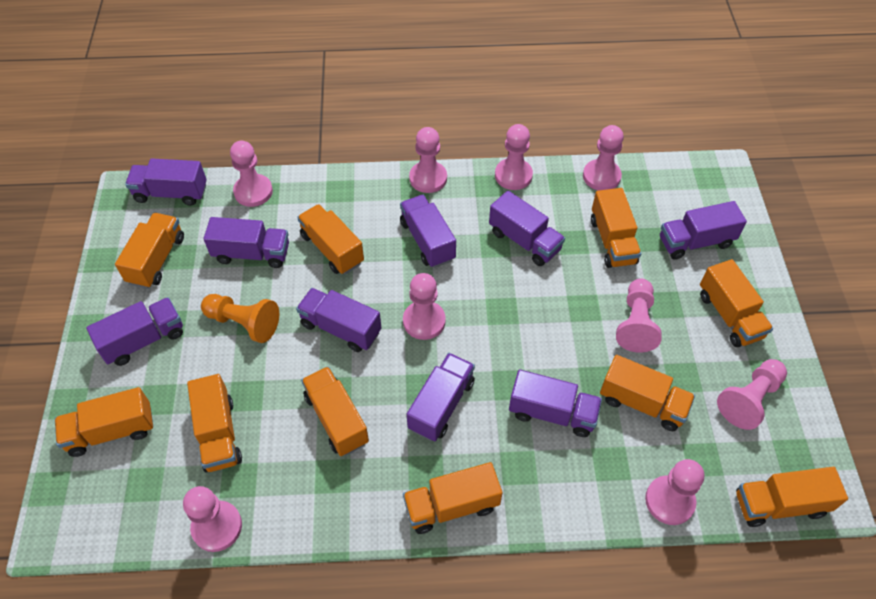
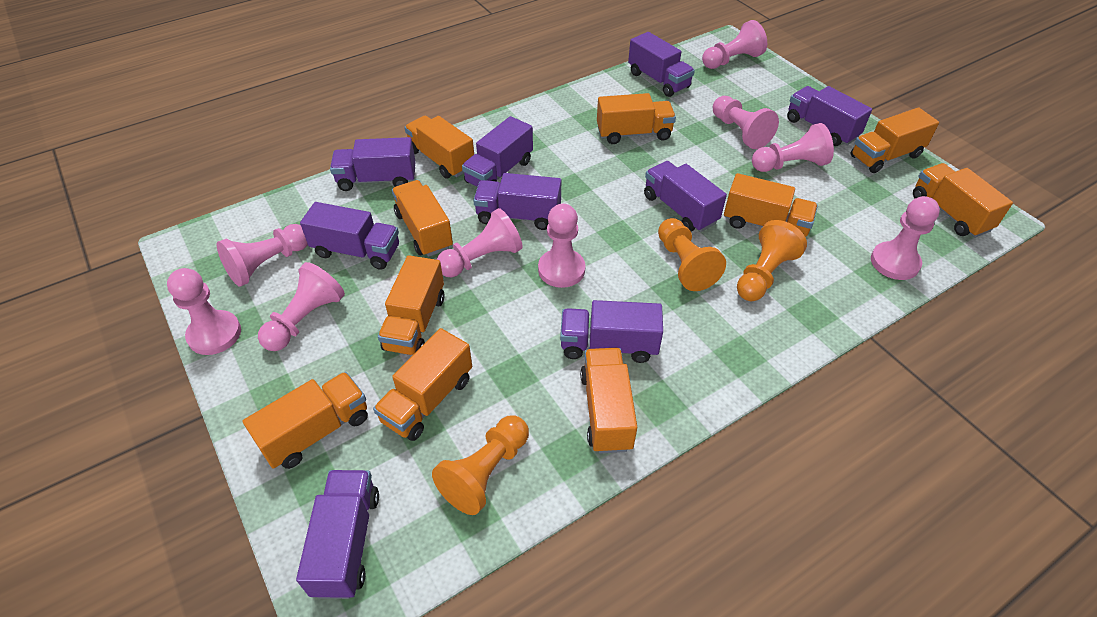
orange pawn: 1 -> 3

